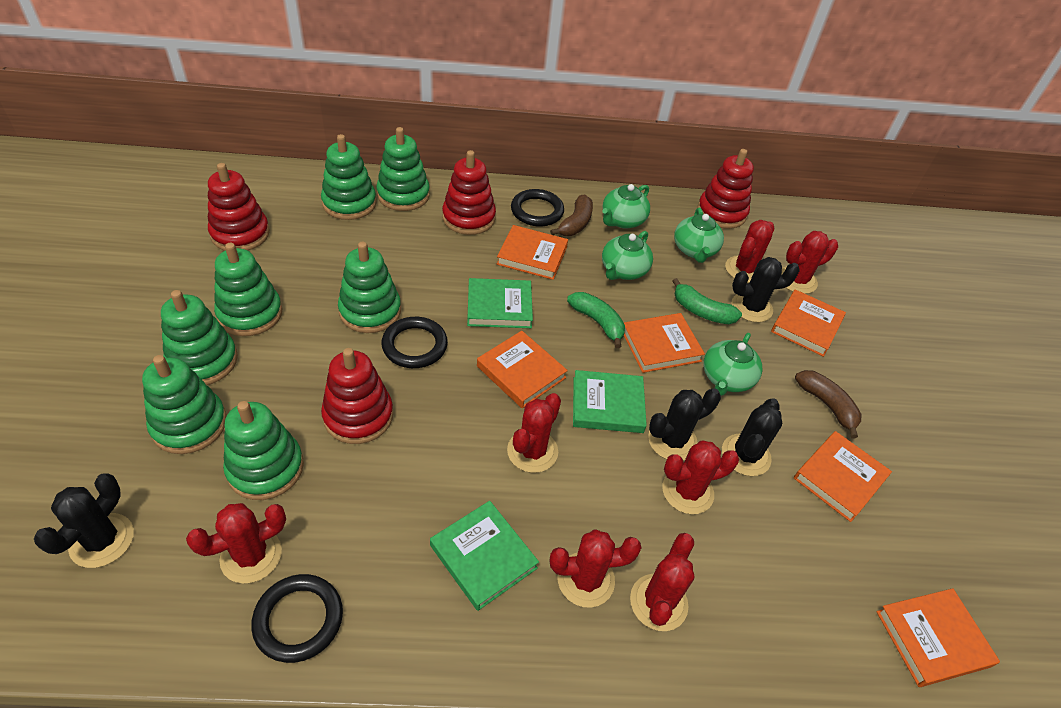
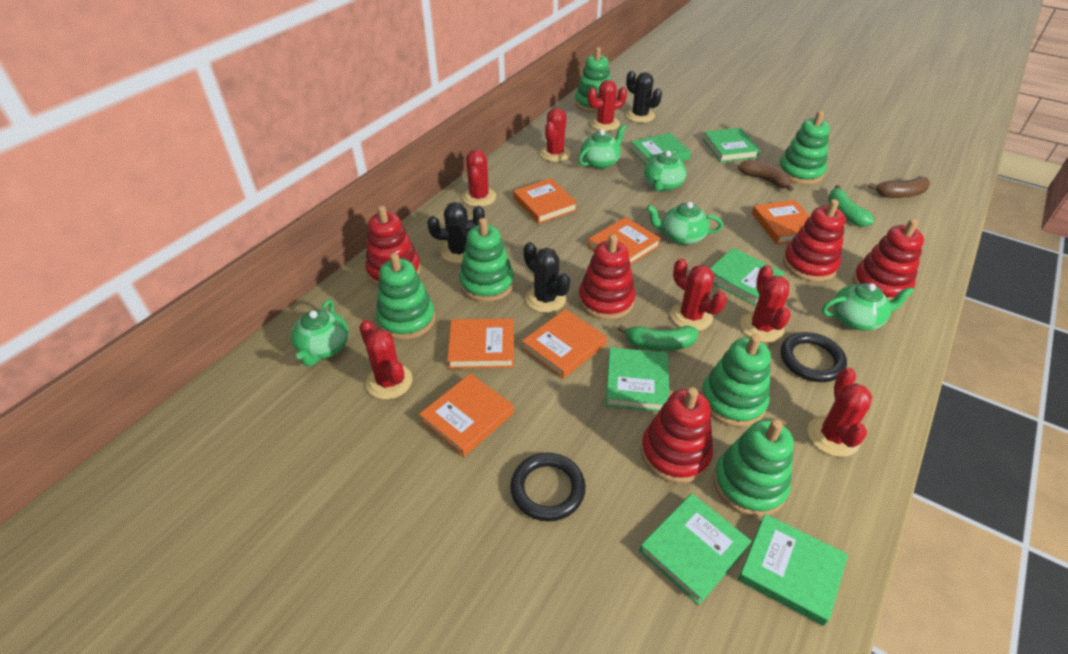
black cactus: 4 -> 3
black ring: 3 -> 2
green book: 3 -> 6
green stacking toy: 7 -> 6
green teapot: 4 -> 5
red stacking toy: 4 -> 5

